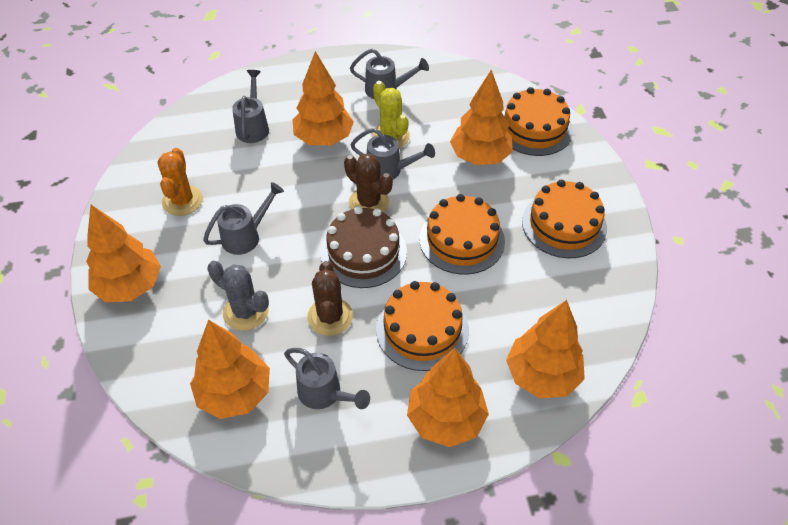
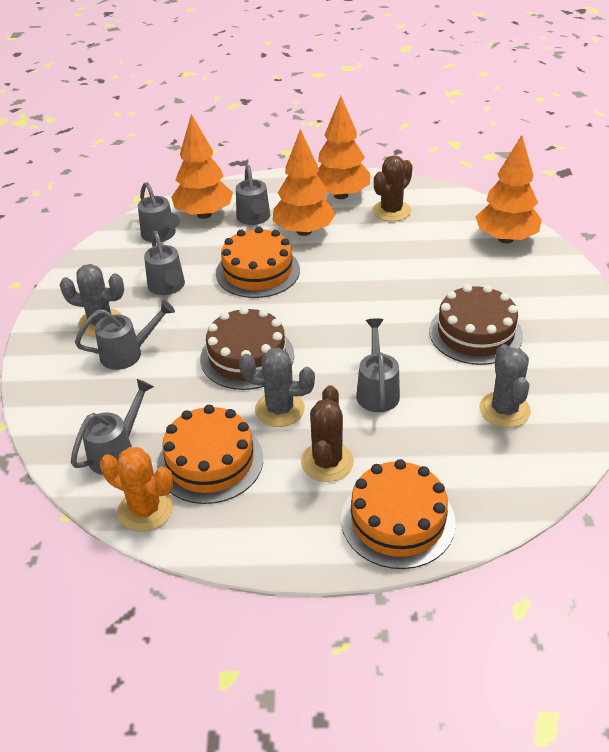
brown cake: 1 -> 2
grey cactus: 1 -> 3
grey watering can: 5 -> 6
orange cake: 4 -> 3
orange tree: 6 -> 4
yellow cactus: 1 -> 0

